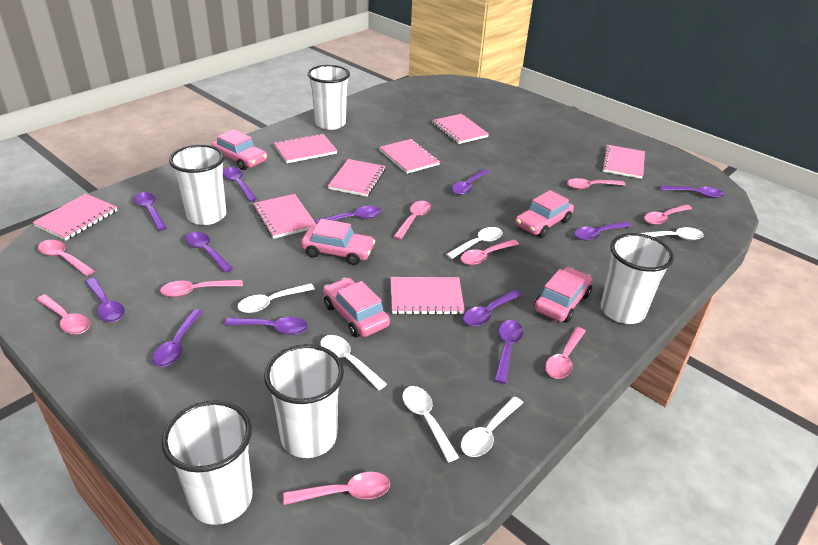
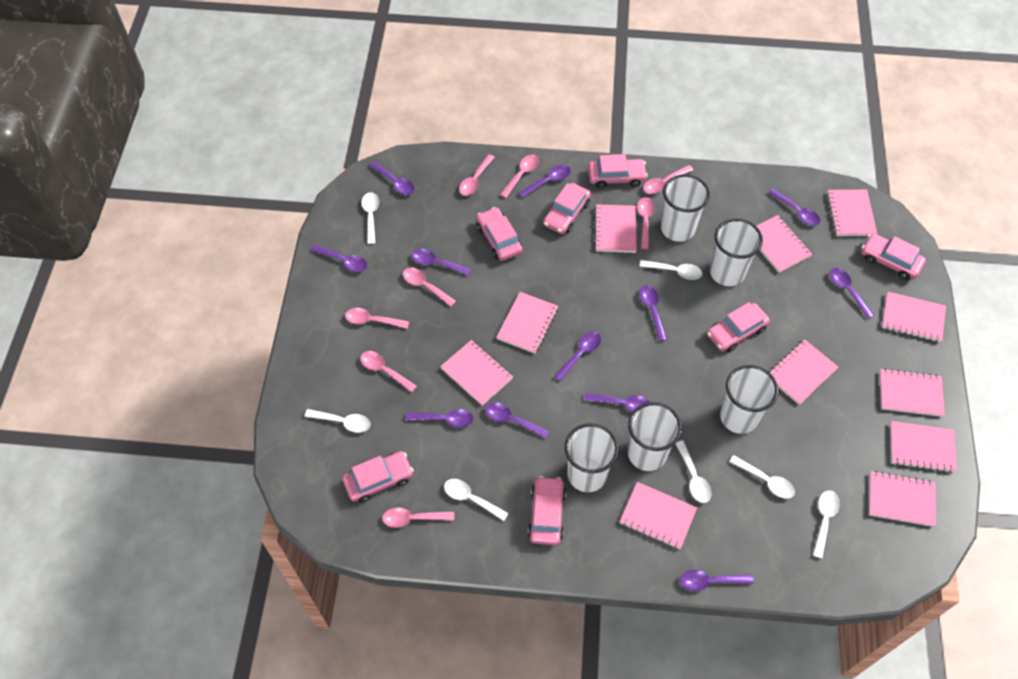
pink car: 5 -> 7
pink notebook: 8 -> 11
pink spoon: 9 -> 8
white spoon: 6 -> 7

